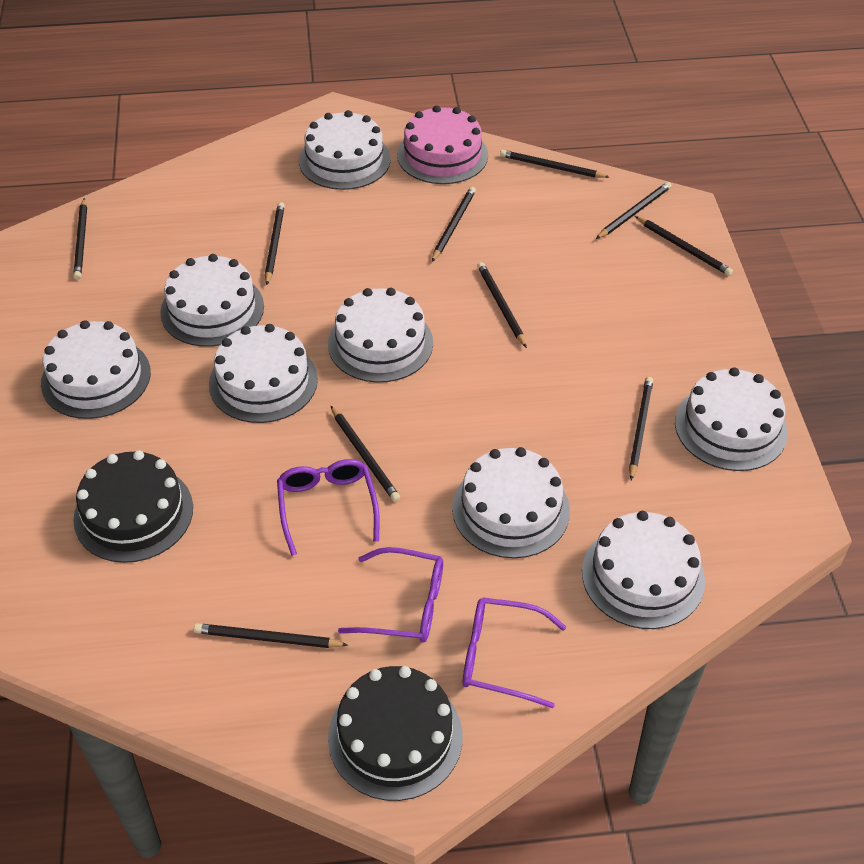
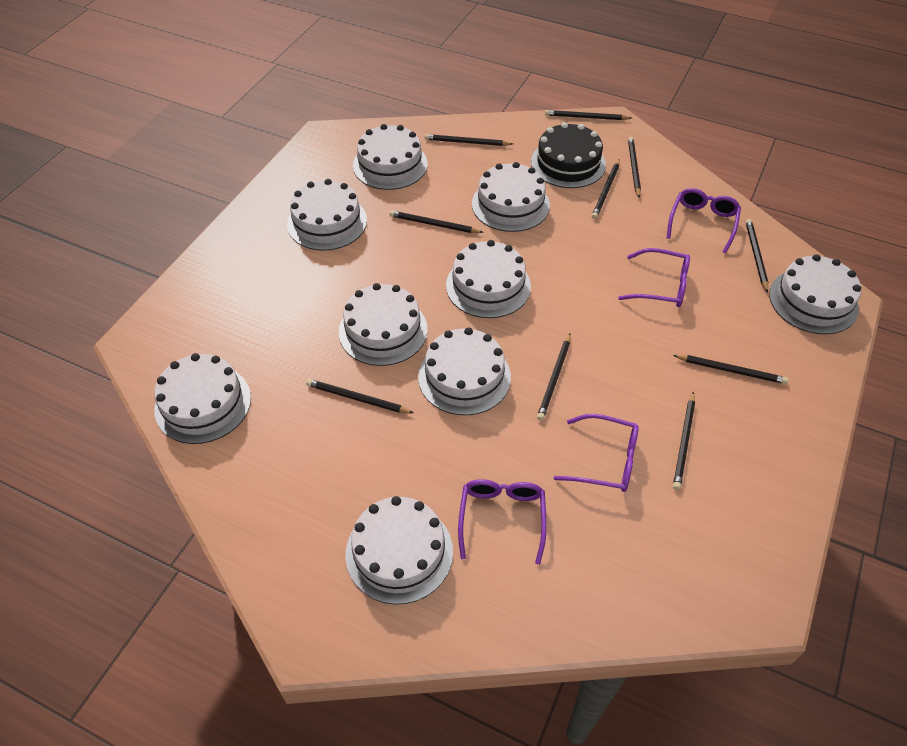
black cake: 2 -> 1
pink cake: 1 -> 0
purple glasses: 3 -> 4
white cake: 8 -> 9

